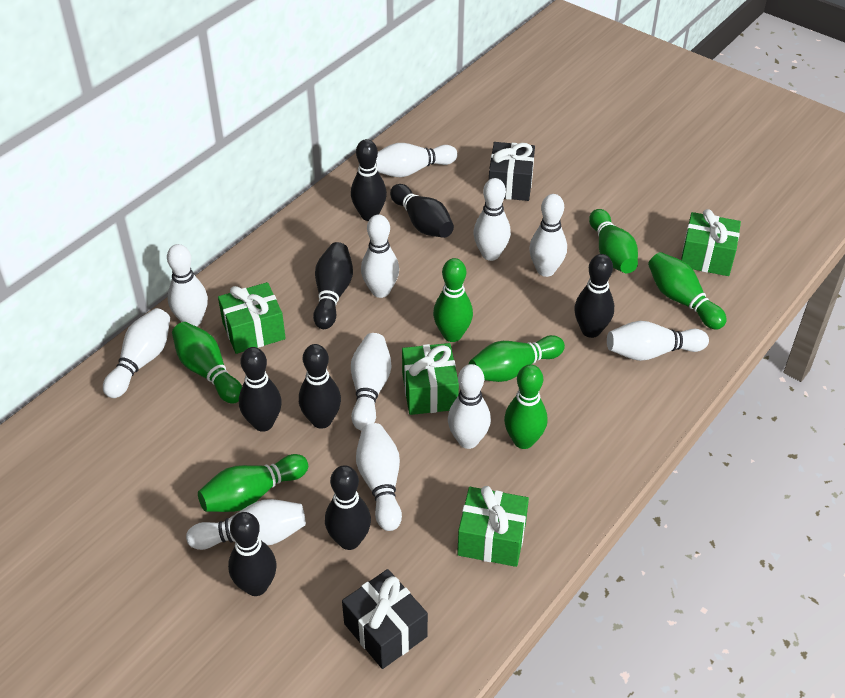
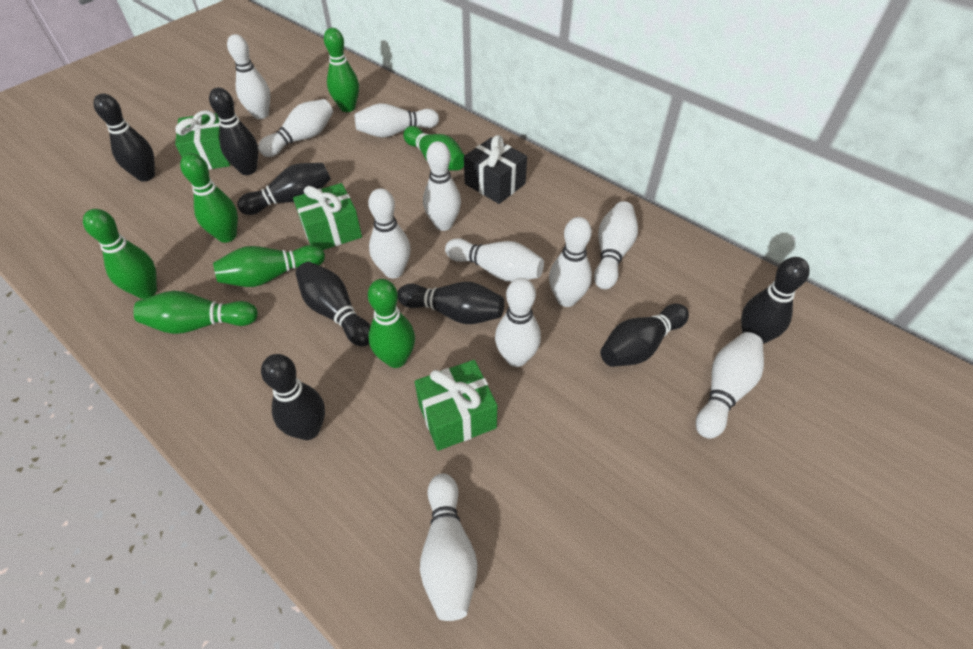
black gift: 2 -> 1
green gift: 4 -> 3

